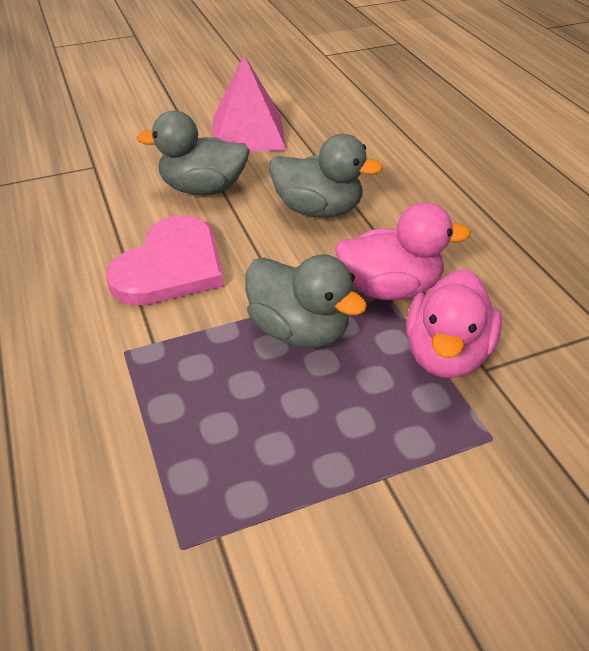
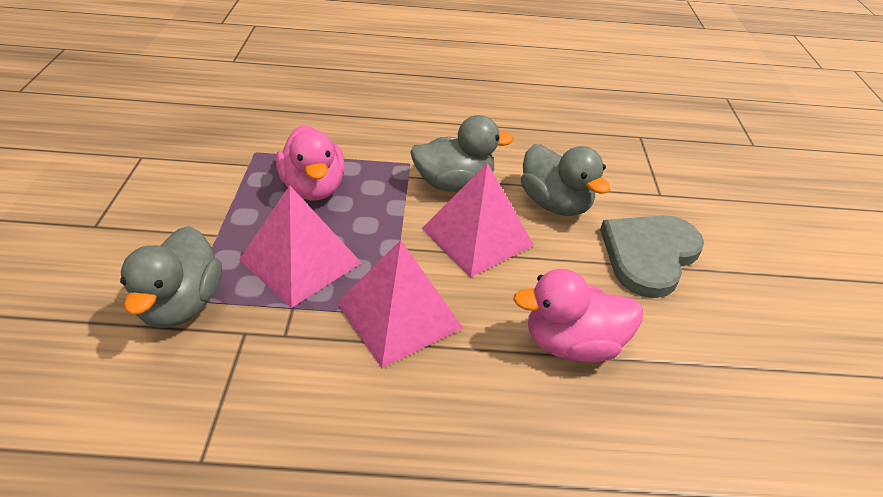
grey heart: 0 -> 1
pink heart: 1 -> 0
pink pyramid: 1 -> 3

